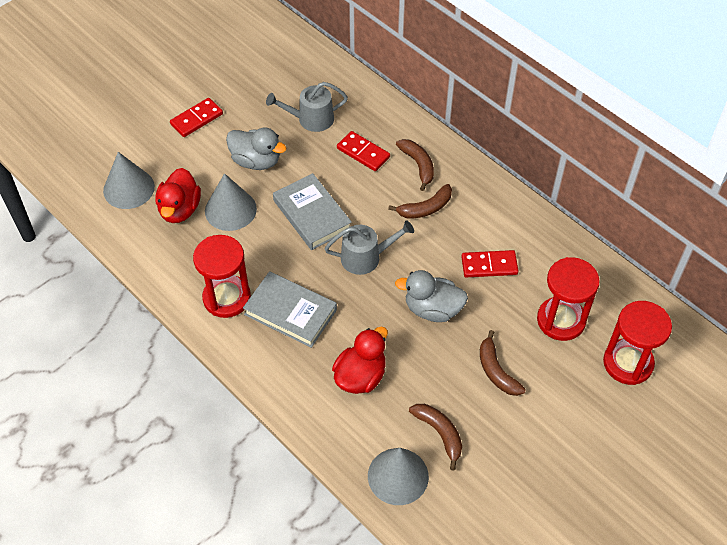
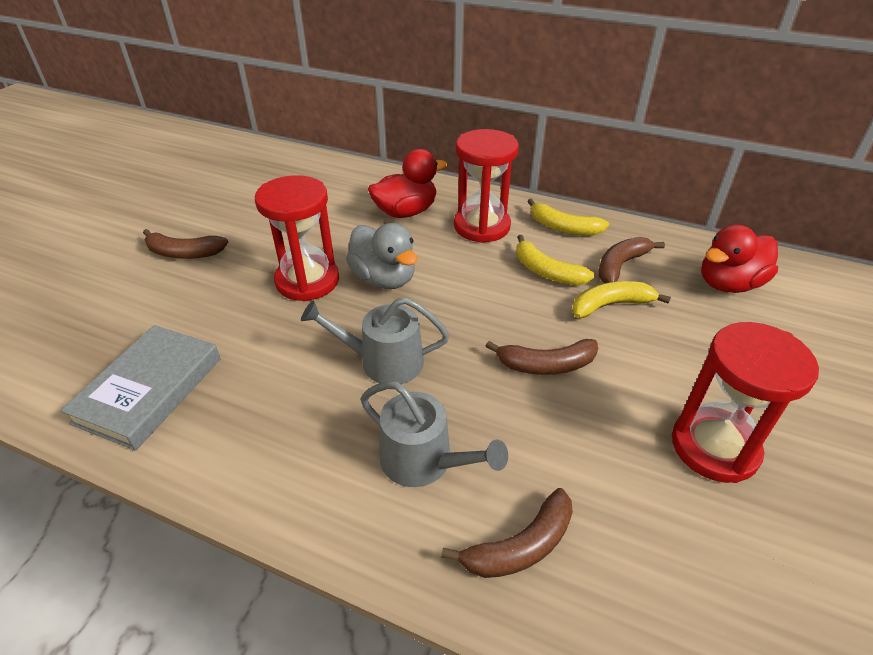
grey book: 2 -> 1
grey cone: 3 -> 0
grey duck: 2 -> 1
red domino: 3 -> 0
yellow banana: 0 -> 3

